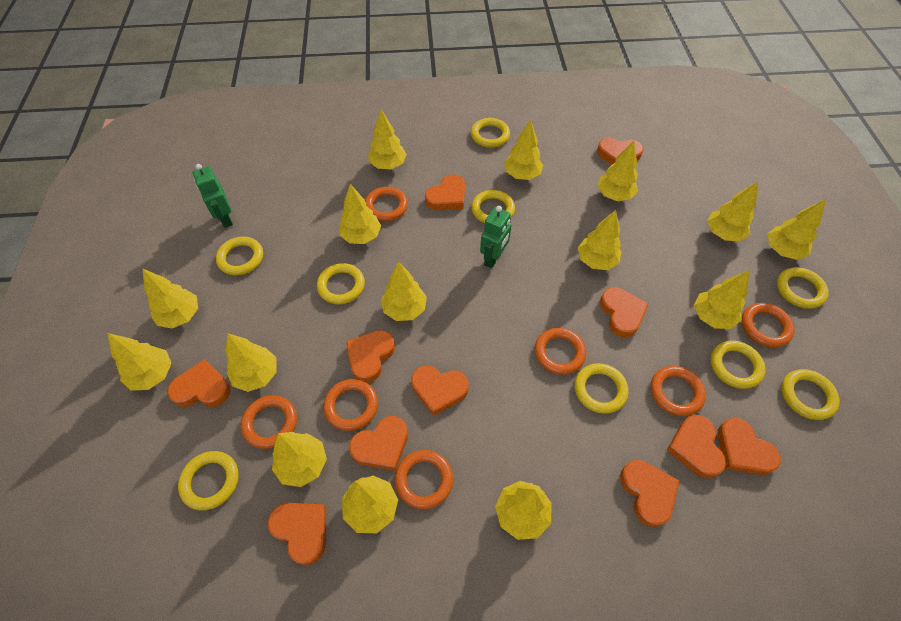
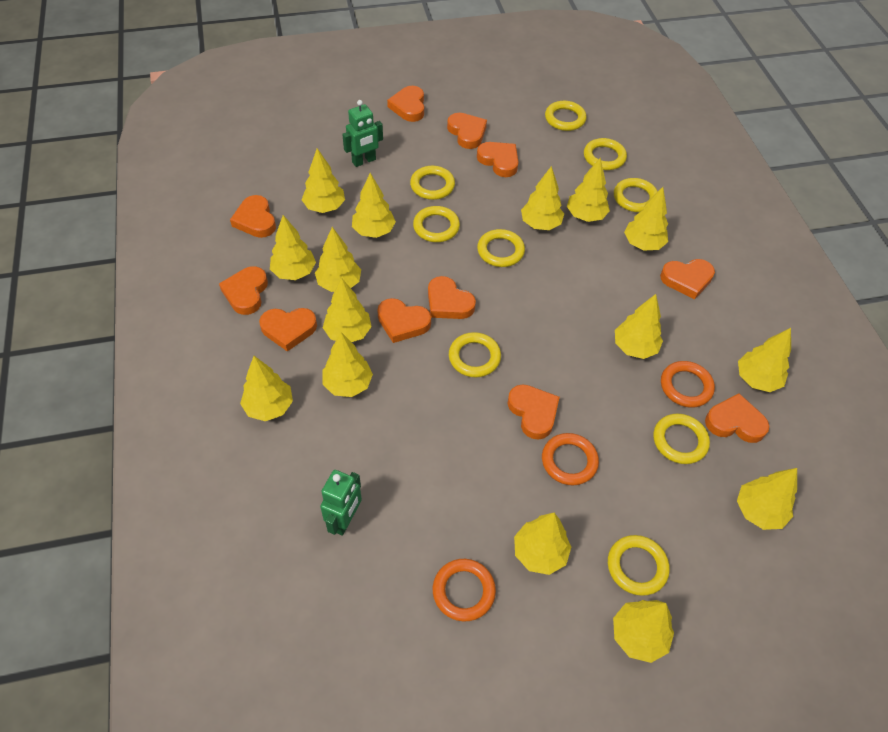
orange ring: 7 -> 3

